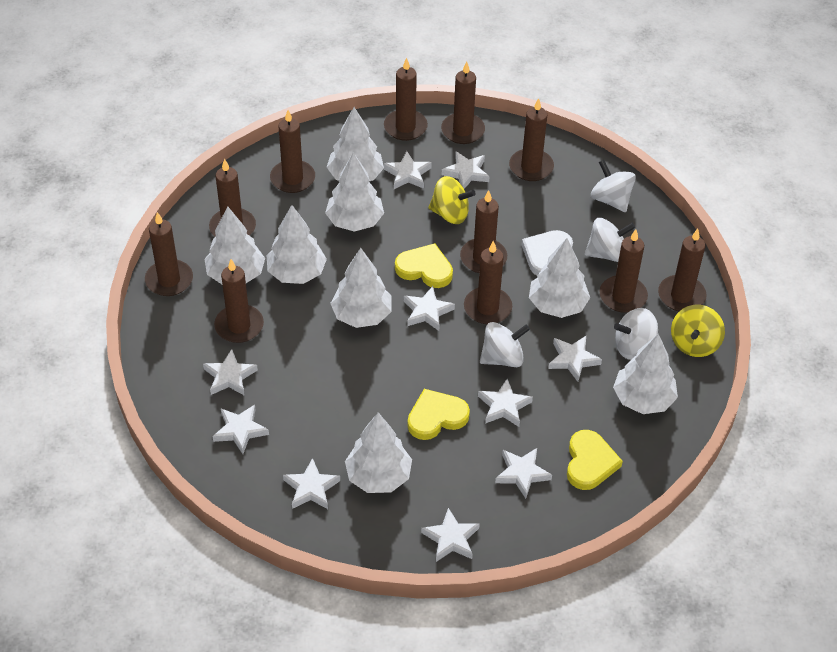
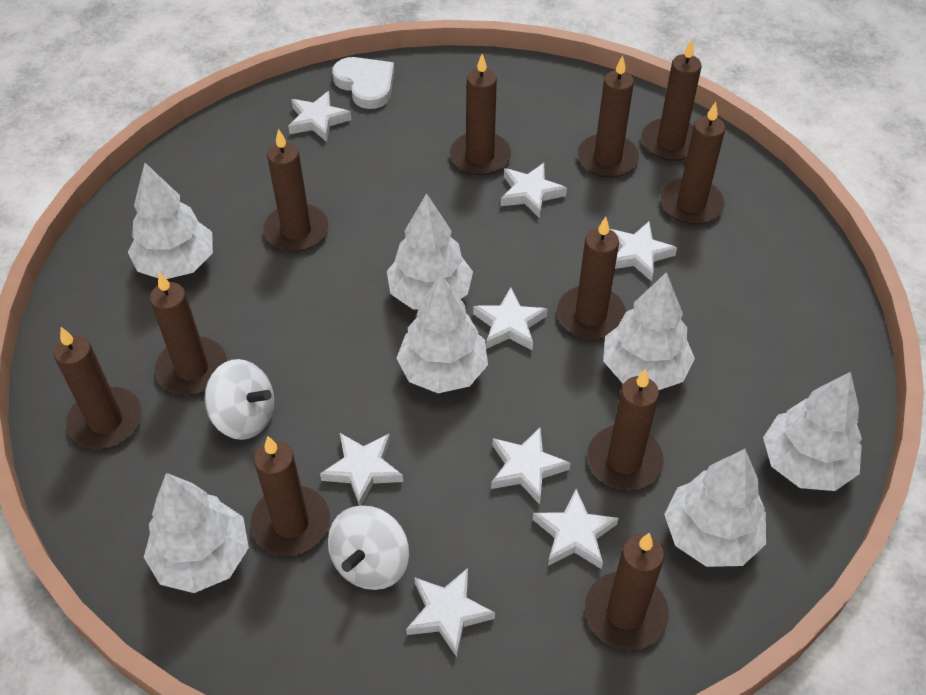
white spinning top: 4 -> 2
white star: 10 -> 8
white tree: 8 -> 7
yellow heart: 3 -> 0
yellow spinning top: 2 -> 0

